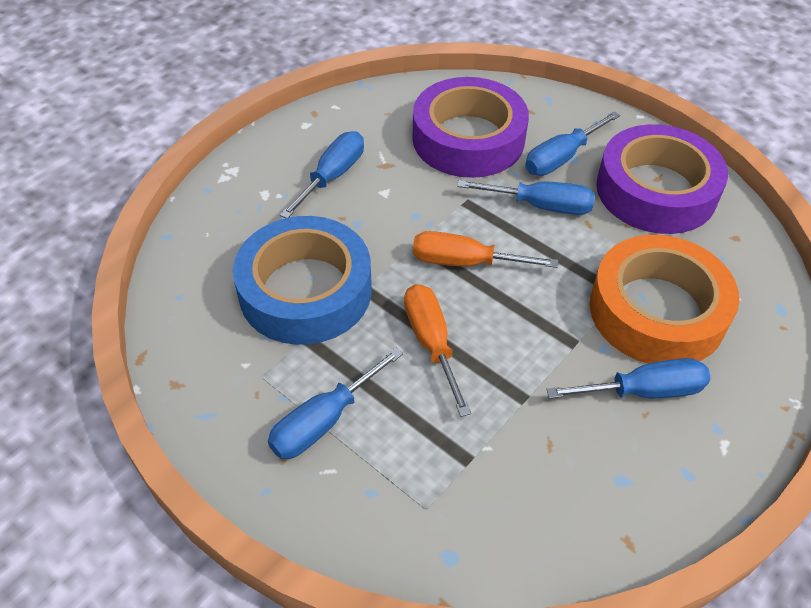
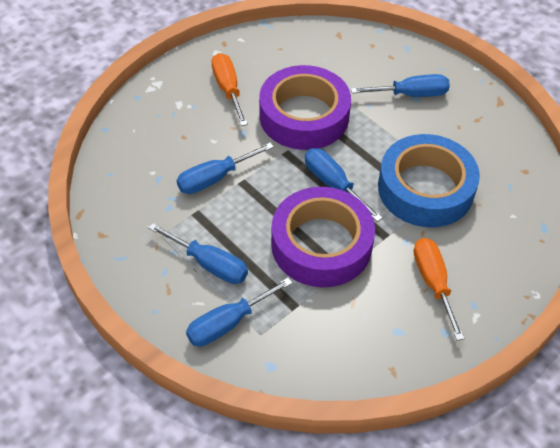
orange tape: 1 -> 0

